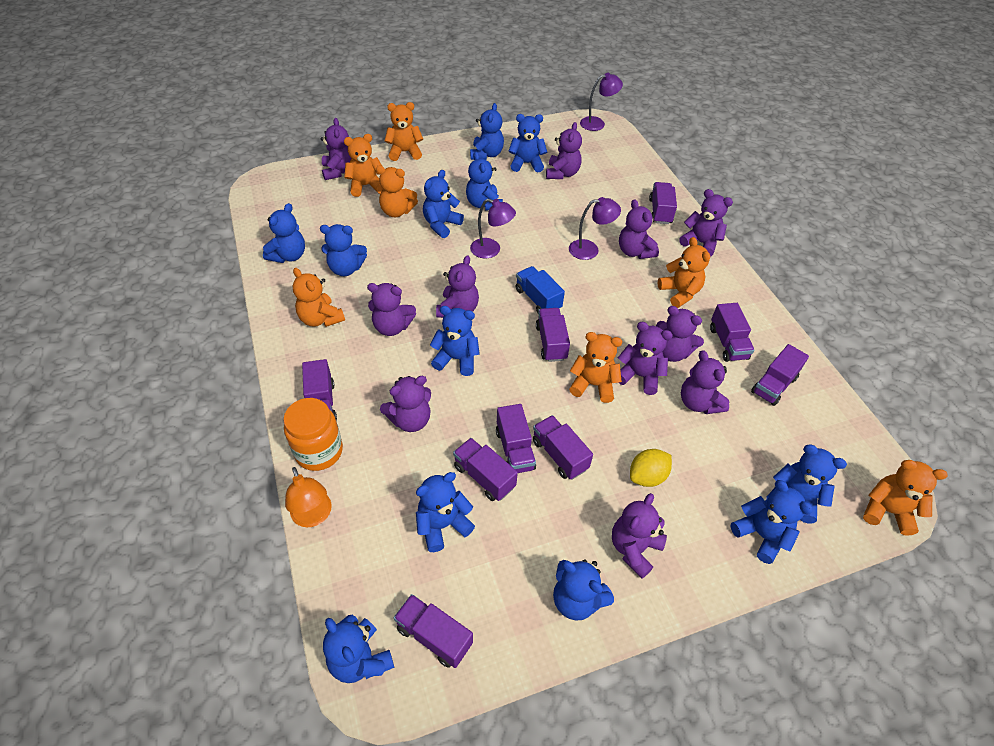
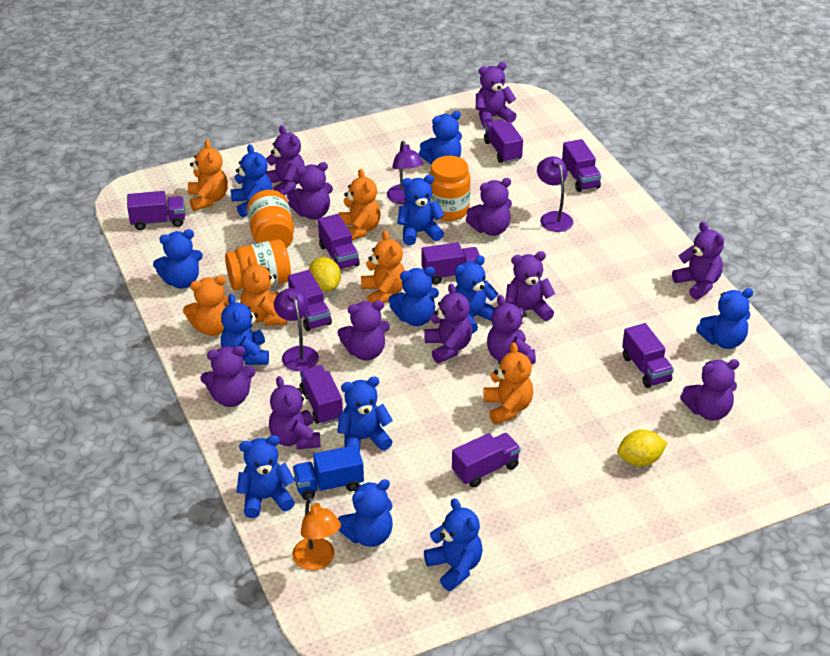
orange jar: 1 -> 3
orange teddy bear: 7 -> 6
purple teddy bear: 11 -> 12
yellow lemon: 1 -> 2

